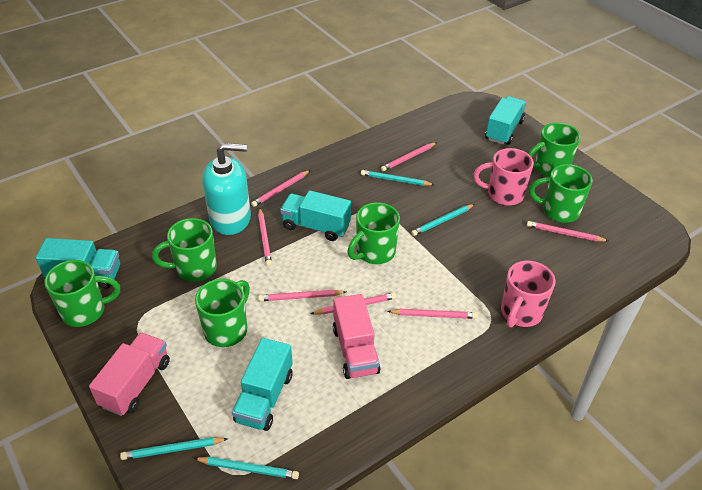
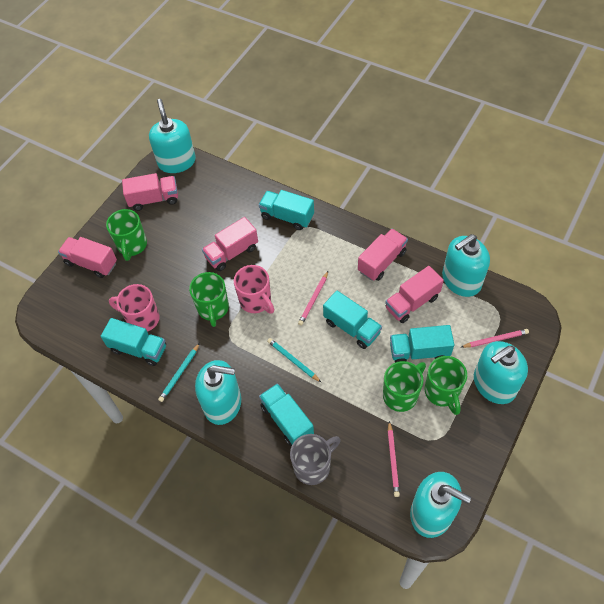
green mug: 6 -> 4
grey mug: 0 -> 1
pink pencil: 7 -> 3
pink truck: 2 -> 5
turquoise pencil: 4 -> 2
turquoise soap dispenser: 1 -> 5
turquoise truck: 4 -> 5

